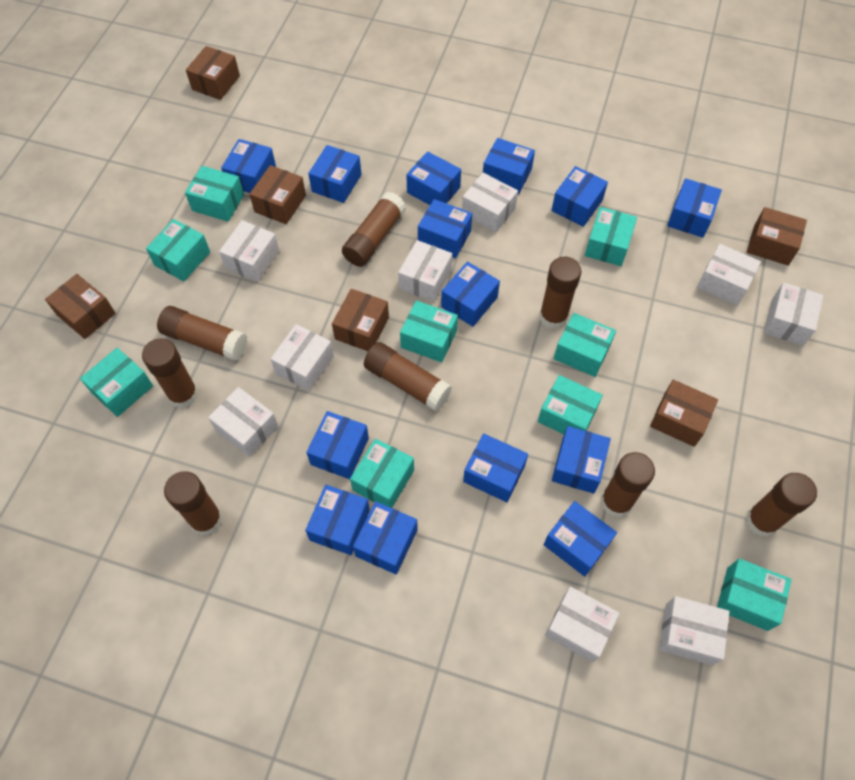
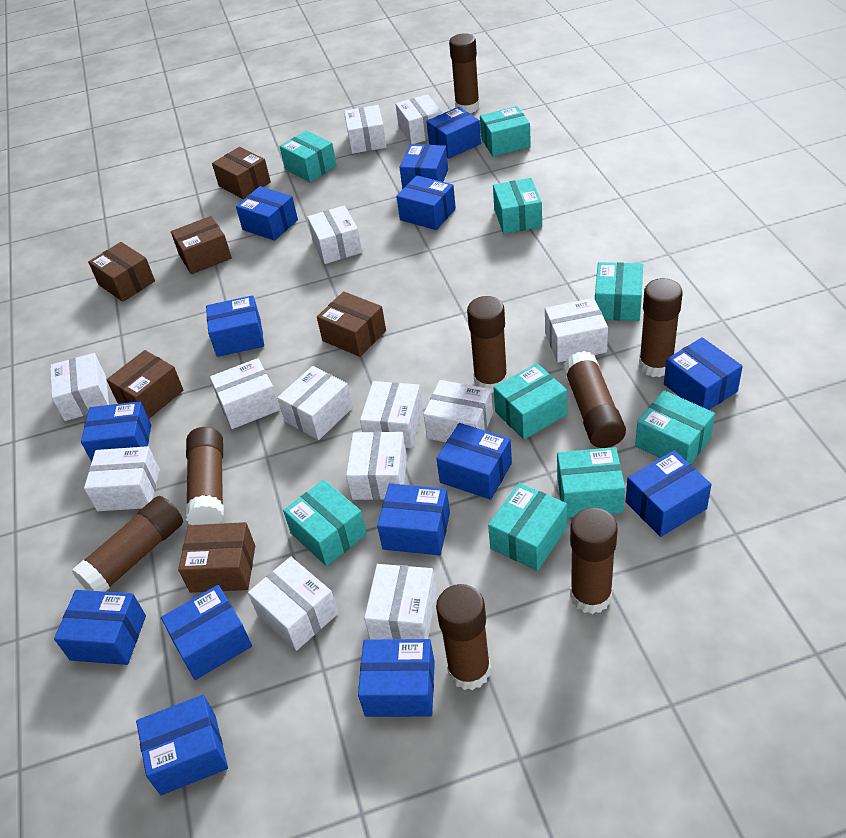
white box: 9 -> 13

